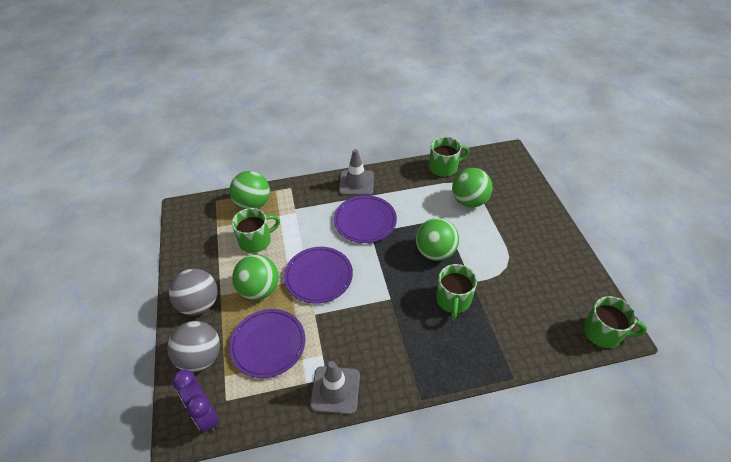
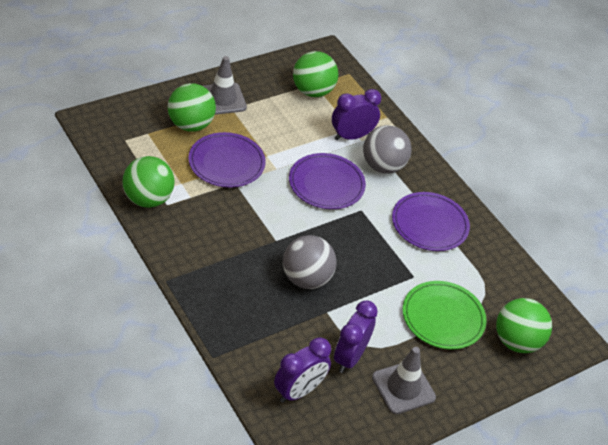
green mug: 4 -> 0
green plate: 0 -> 1
purple clock: 1 -> 3

